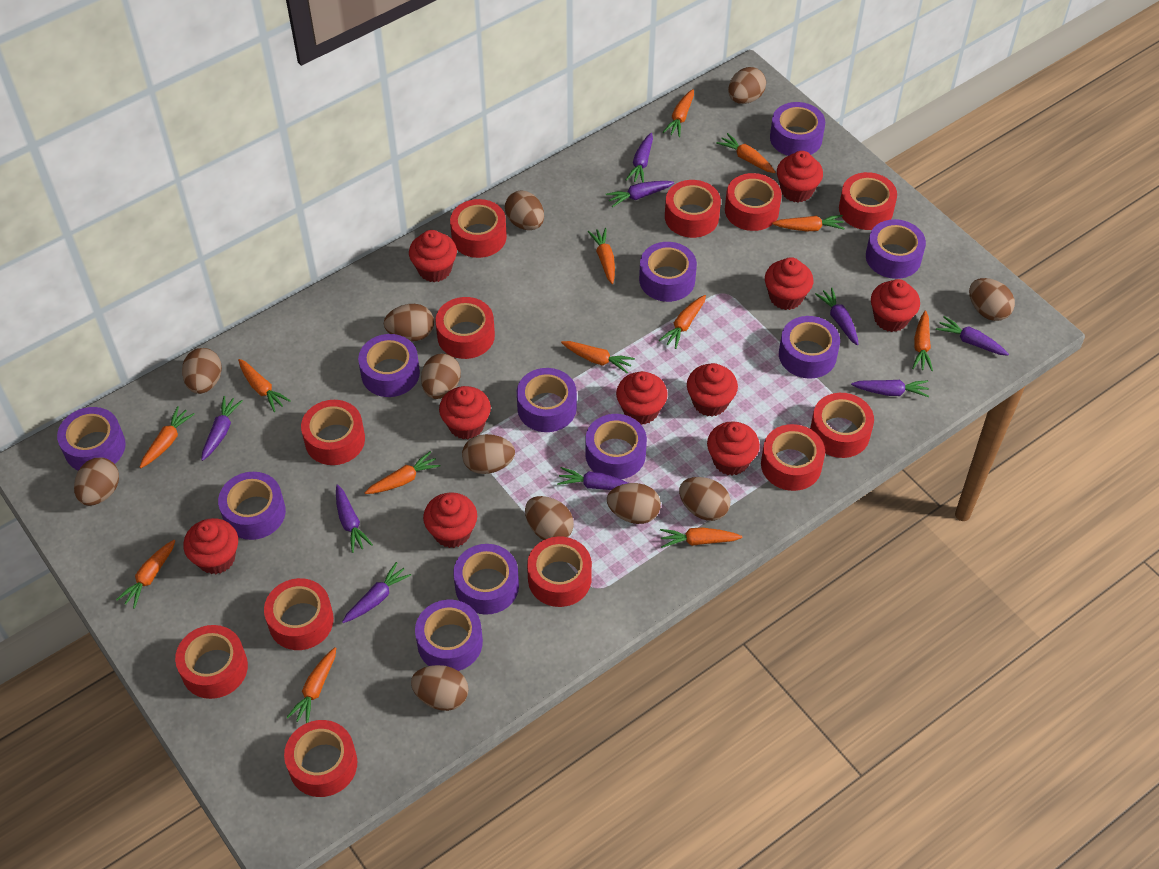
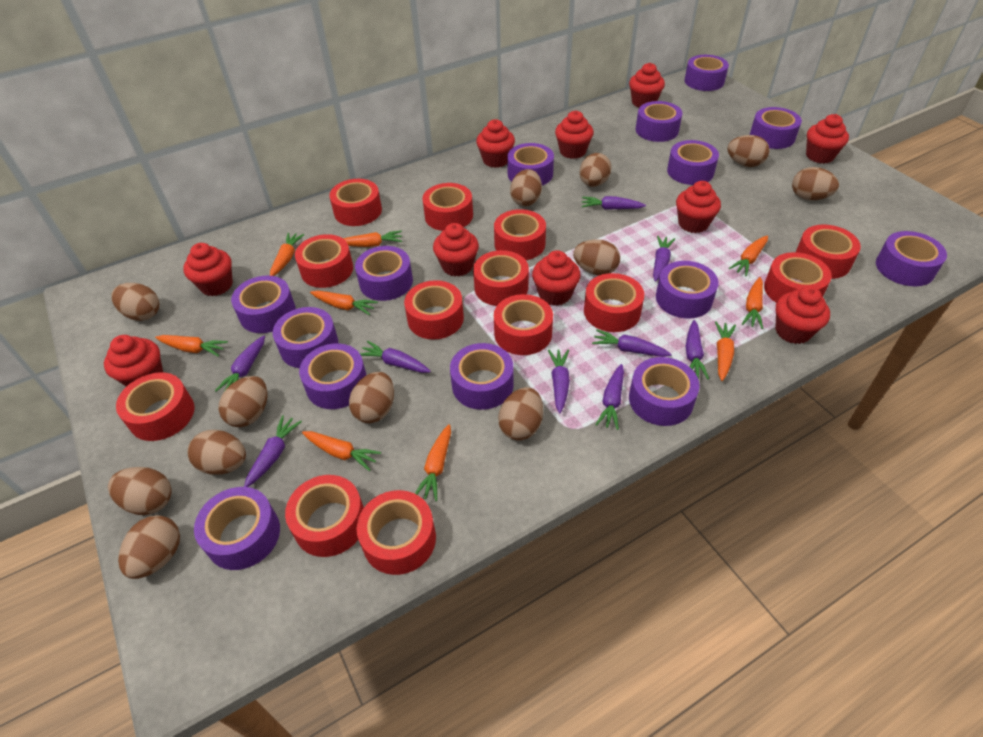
orange carrot: 13 -> 9
purple tape: 11 -> 14
red tape: 12 -> 13

